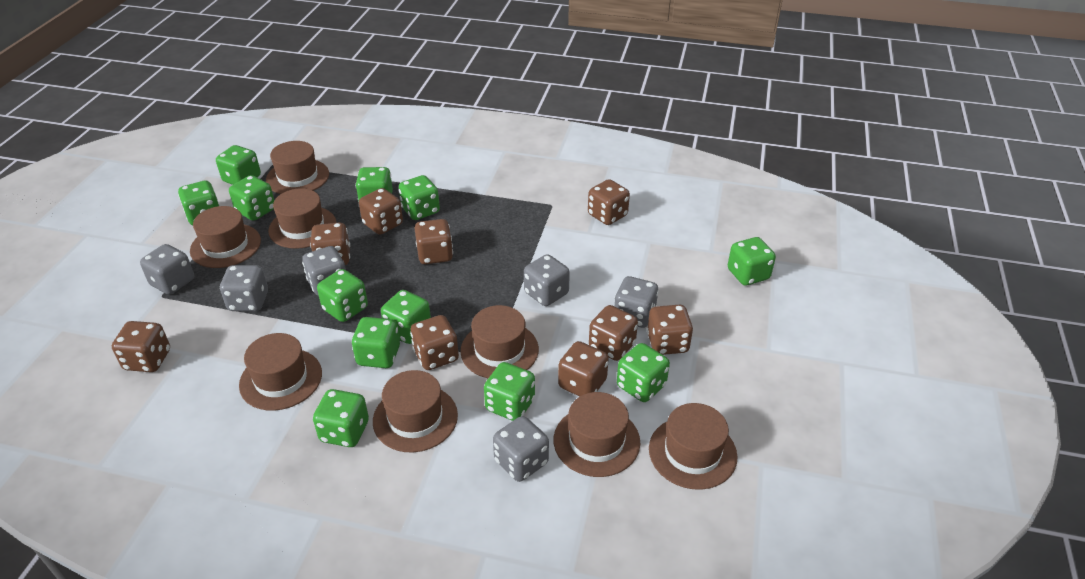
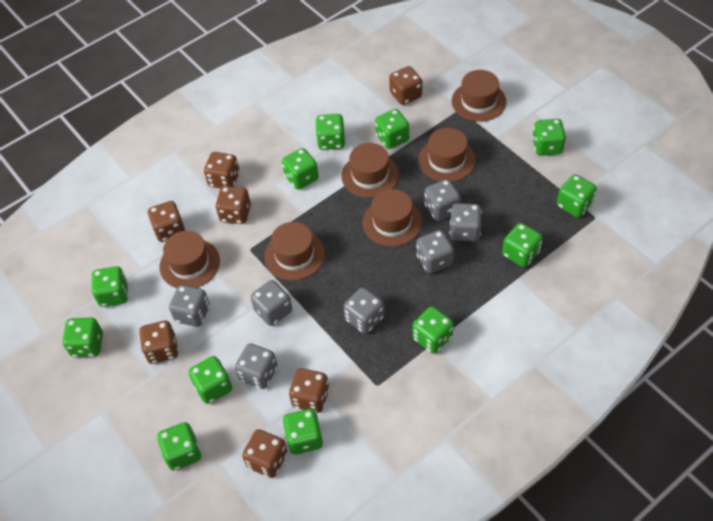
brown dice: 9 -> 7
brown hat: 8 -> 6
grey dice: 6 -> 7

